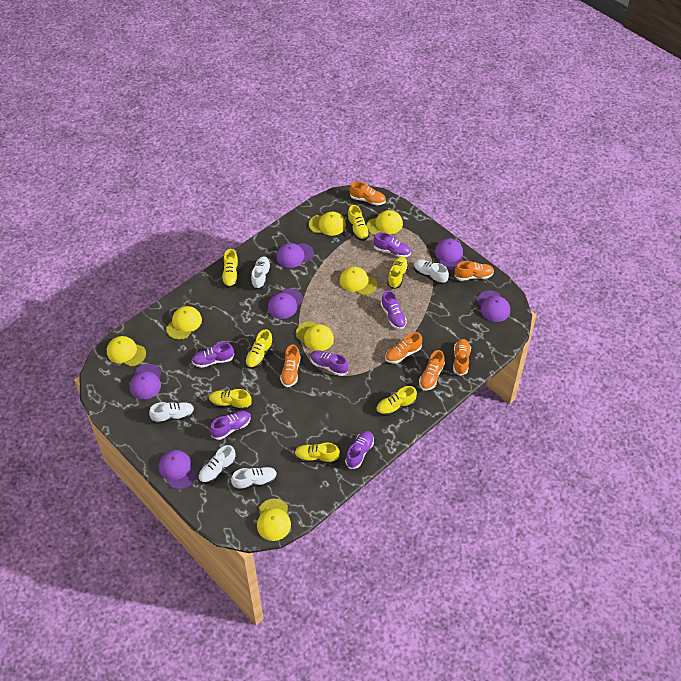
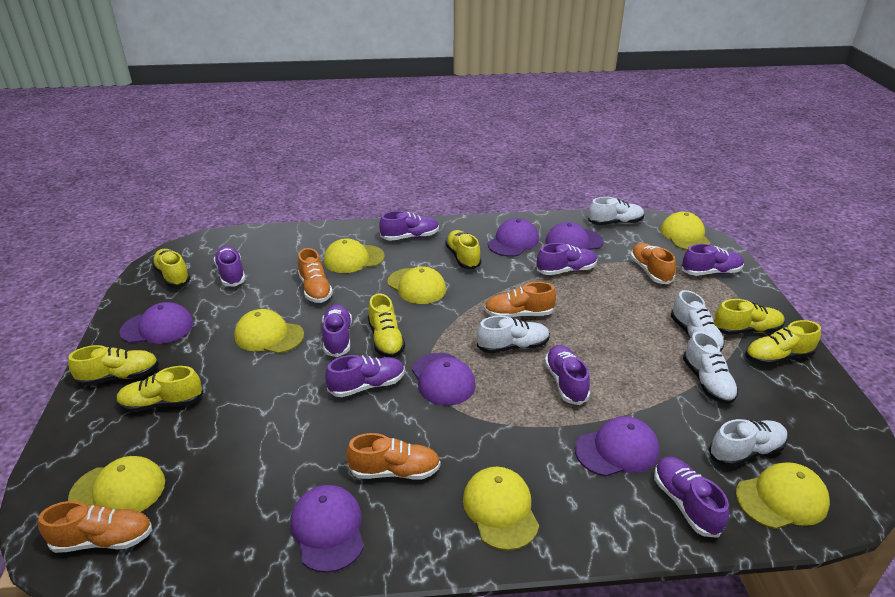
orange shoe: 6 -> 5
purple shoe: 6 -> 8

